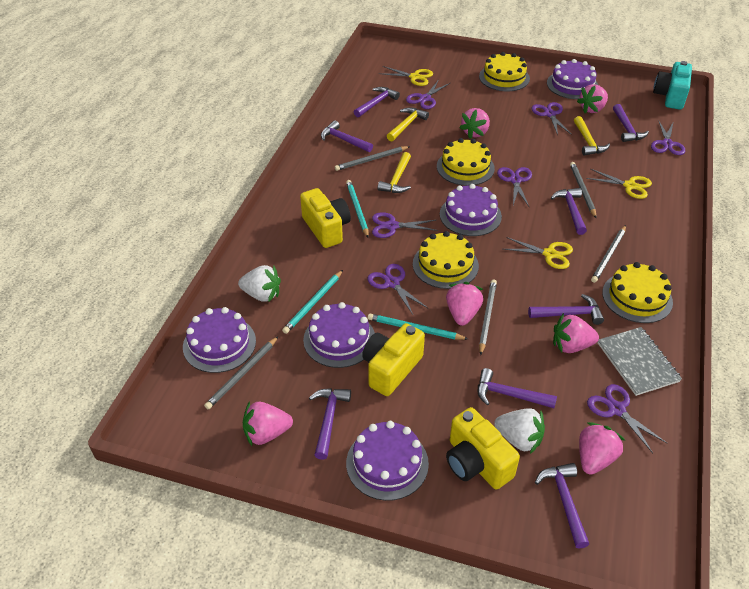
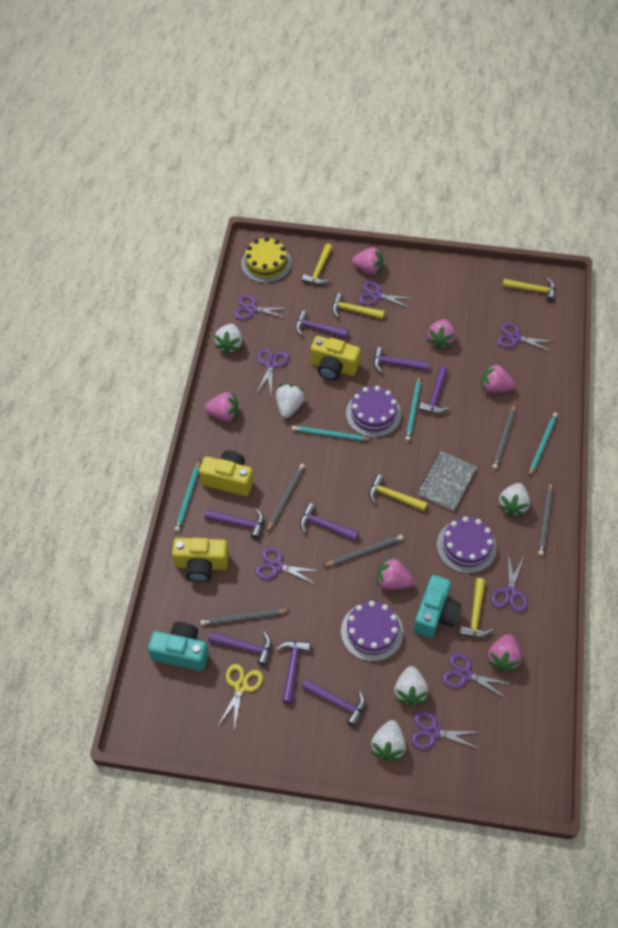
purple cake: 5 -> 3
purple scissors: 7 -> 8
turquoise camera: 1 -> 2
turquoise pencil: 3 -> 4
white strawberry: 2 -> 5
yellow cake: 4 -> 1
yellow hammer: 3 -> 5
yellow scissors: 3 -> 1

